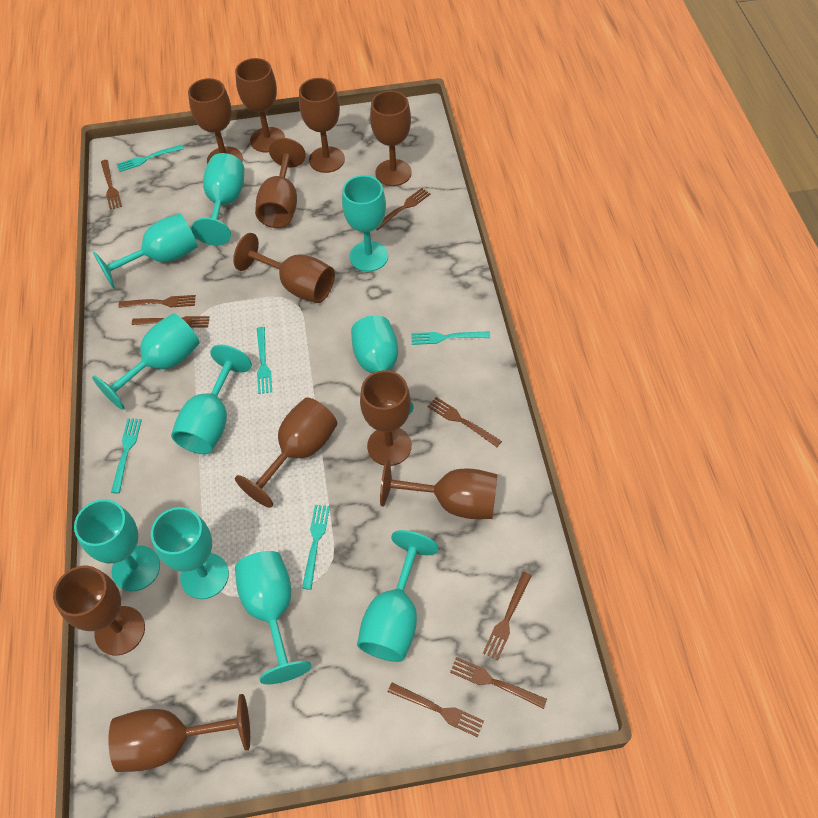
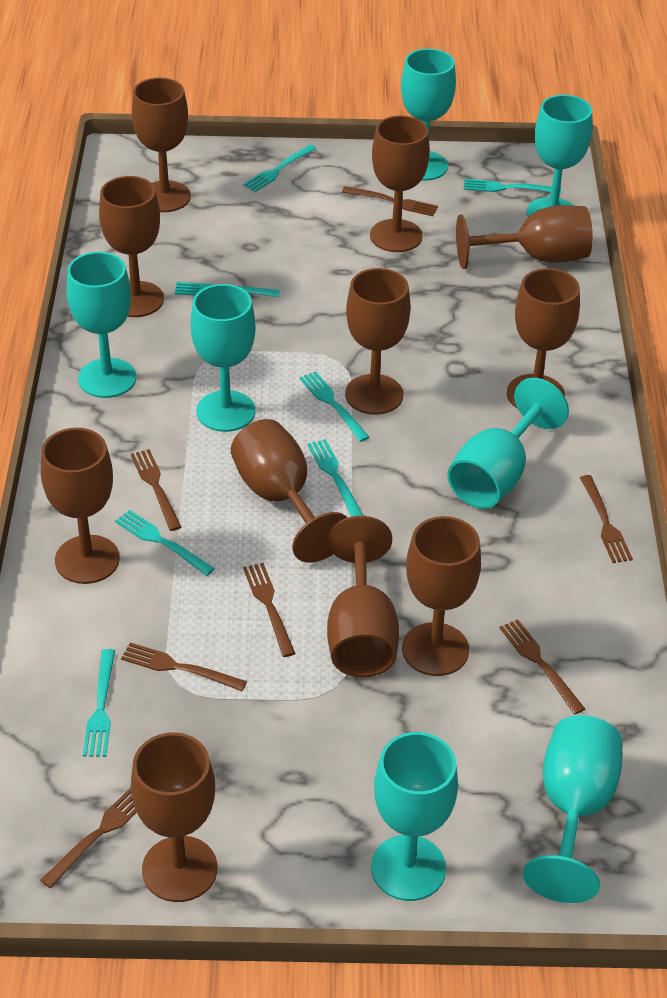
brown fork: 8 -> 7
turquoise fork: 5 -> 7
turquoise goblet: 10 -> 7

